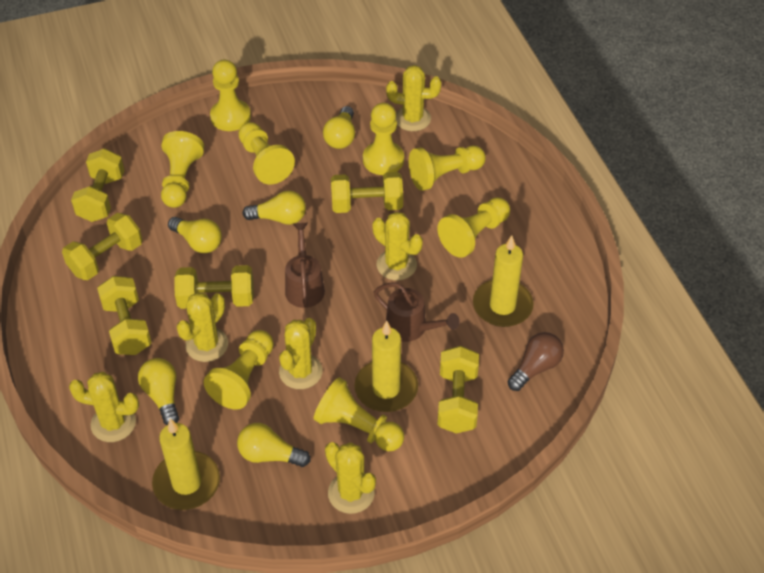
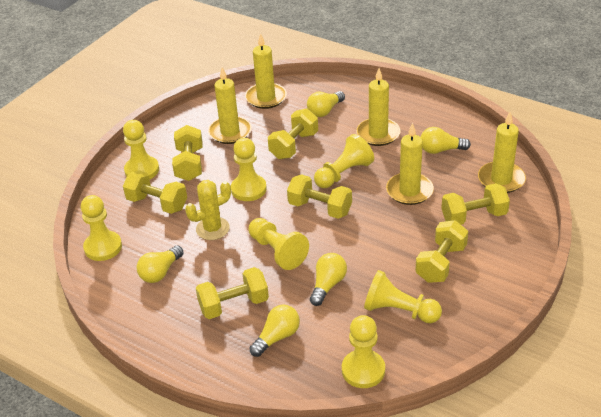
brown light bulb: 1 -> 0
brown watering can: 2 -> 0
yellow cactus: 6 -> 1
yellow candle: 3 -> 5
yellow dumbbell: 6 -> 7
yellow pawn: 8 -> 7

